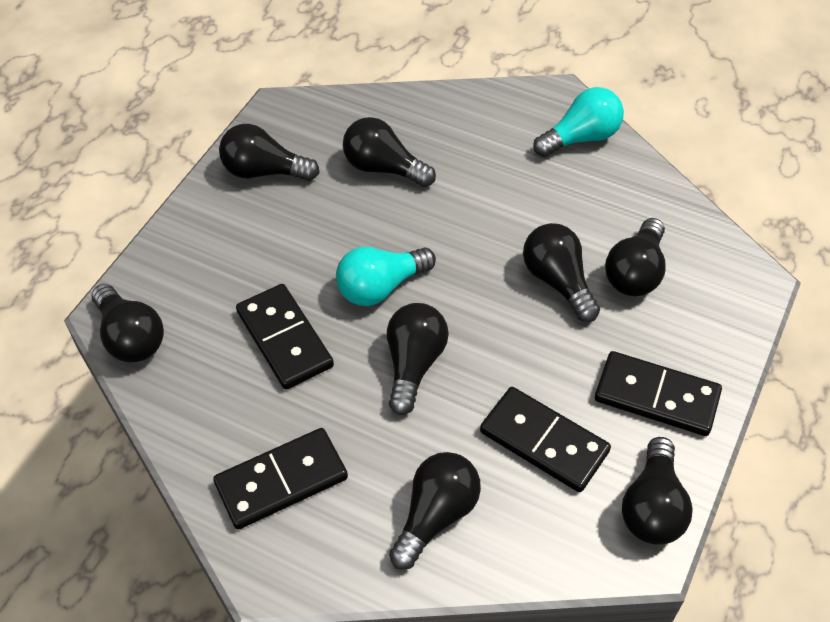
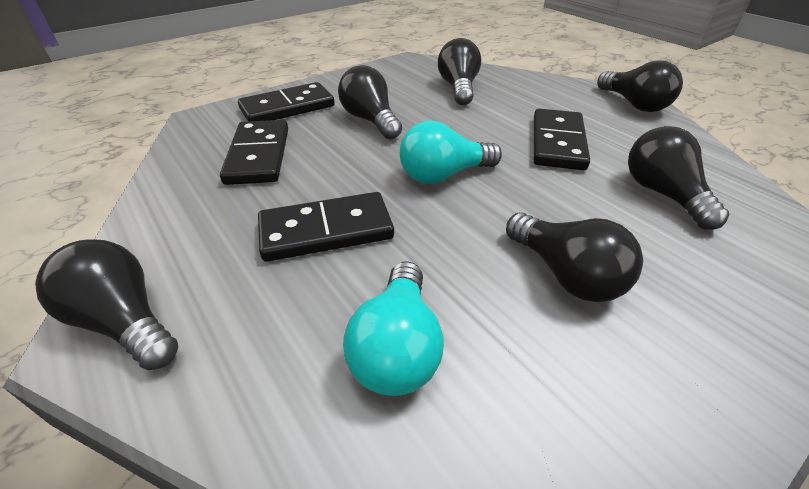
black light bulb: 8 -> 6

